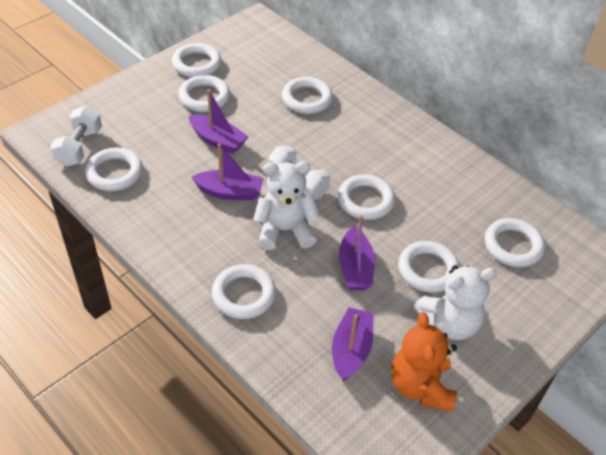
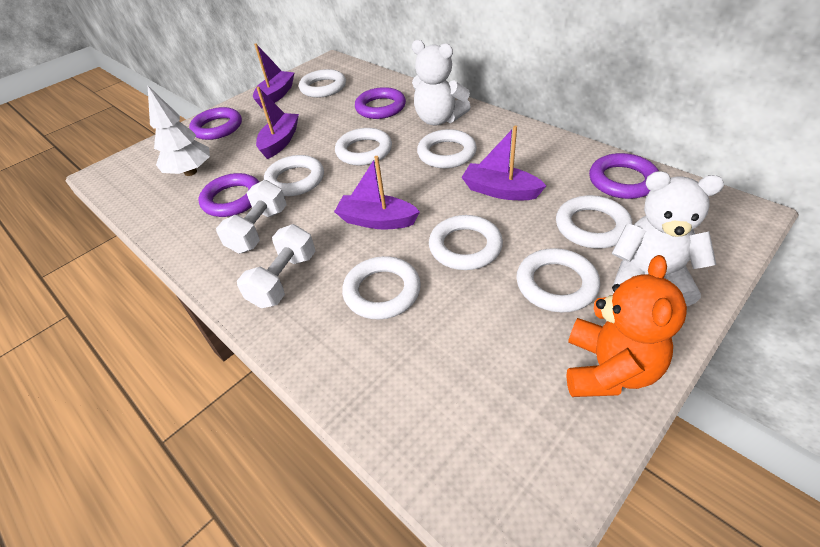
purple ring: 0 -> 4
white tree: 0 -> 1

